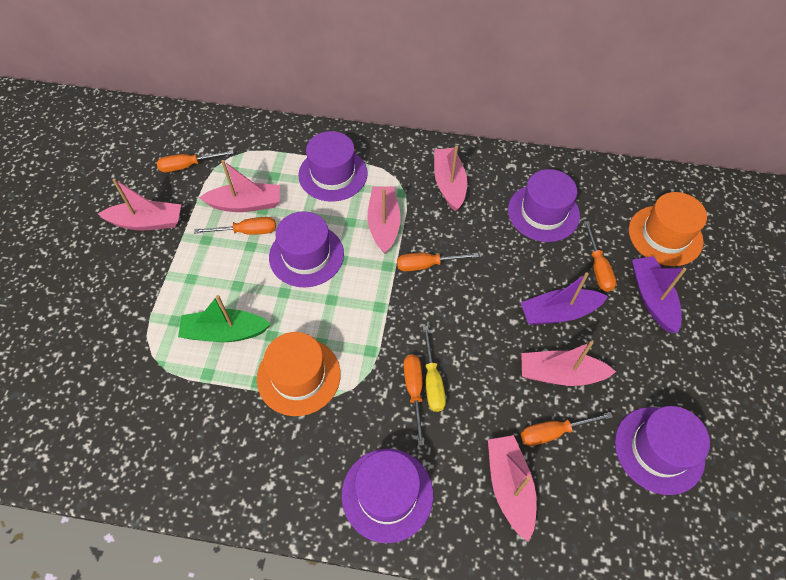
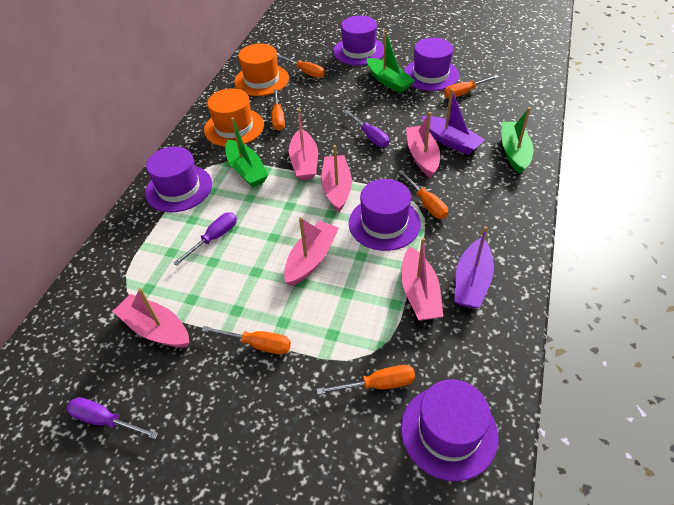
green boat: 1 -> 3
purple screwdriver: 0 -> 3
yellow screwdriver: 1 -> 0

